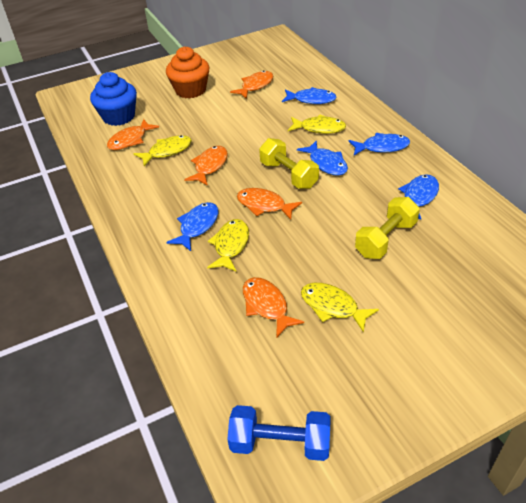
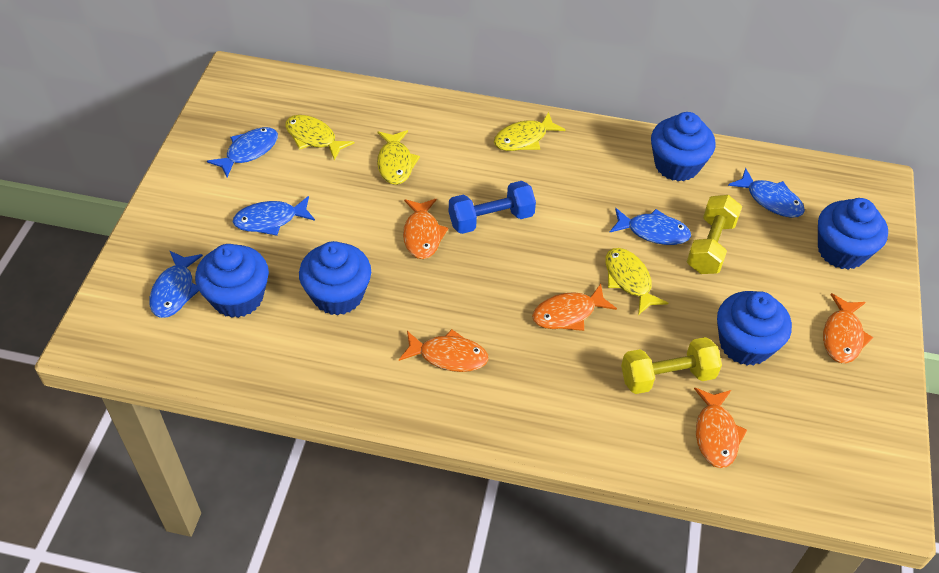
blue cupcake: 1 -> 5
orange cupcake: 1 -> 0

